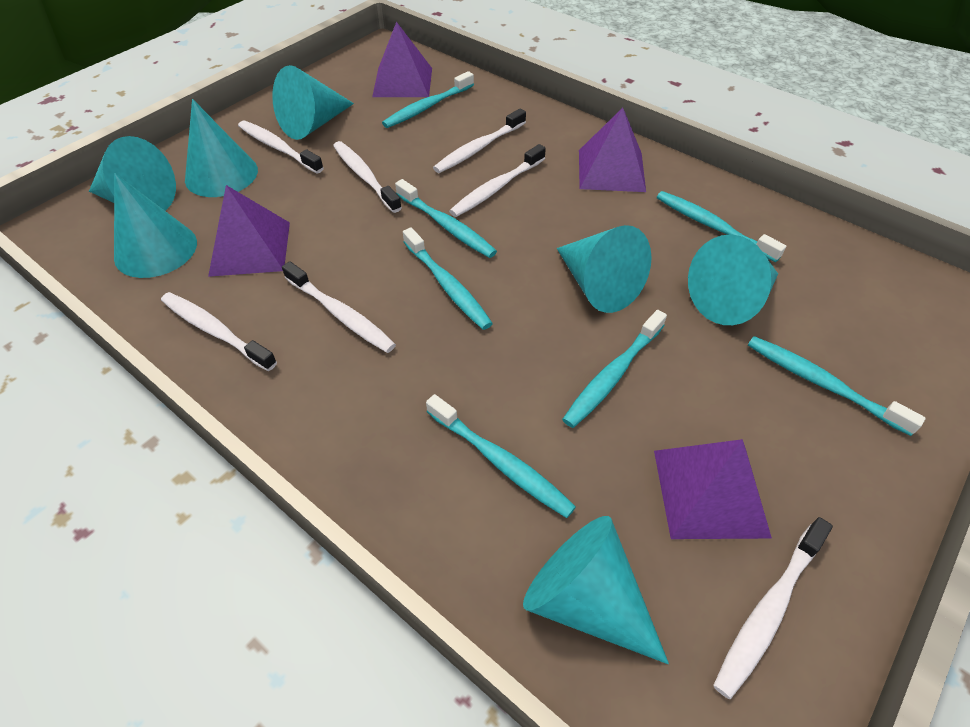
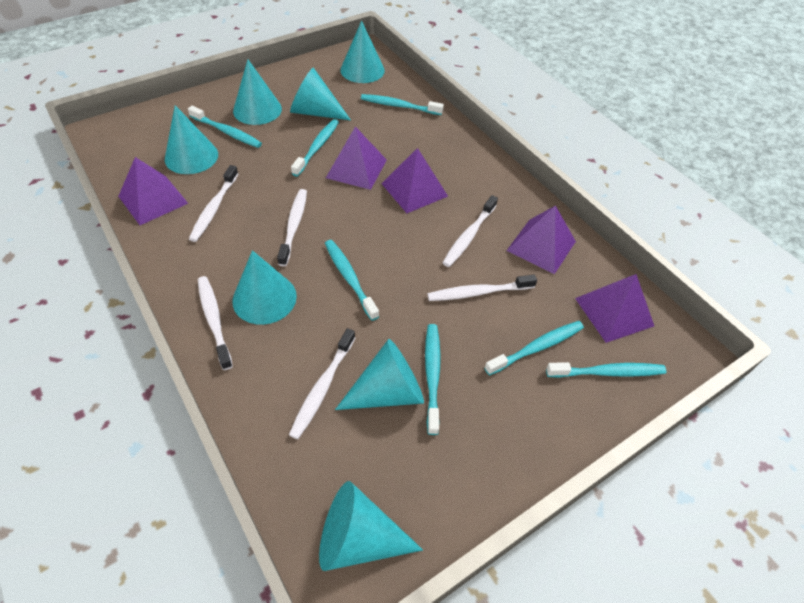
purple pyramid: 4 -> 5
white toothbrush: 7 -> 6

